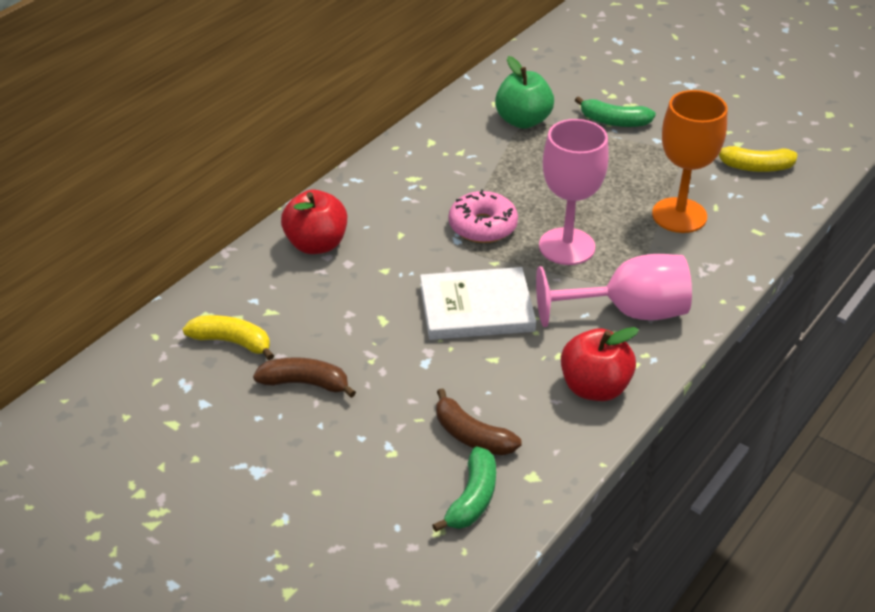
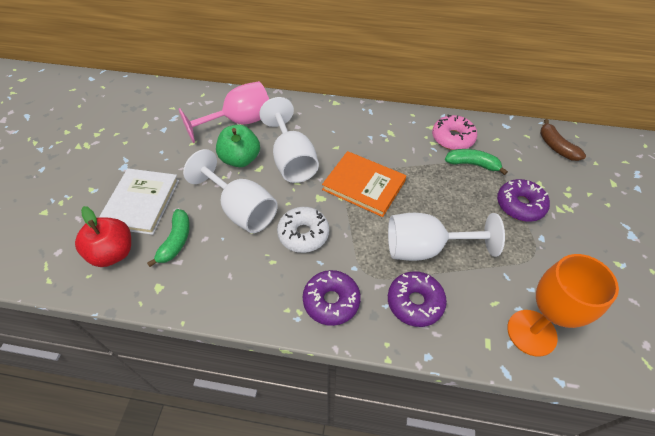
brown banana: 2 -> 1
orange book: 0 -> 1
pink goblet: 2 -> 1
purple donut: 0 -> 3
red apple: 2 -> 1
white donut: 0 -> 1
white goblet: 0 -> 3
yellow banana: 2 -> 0

